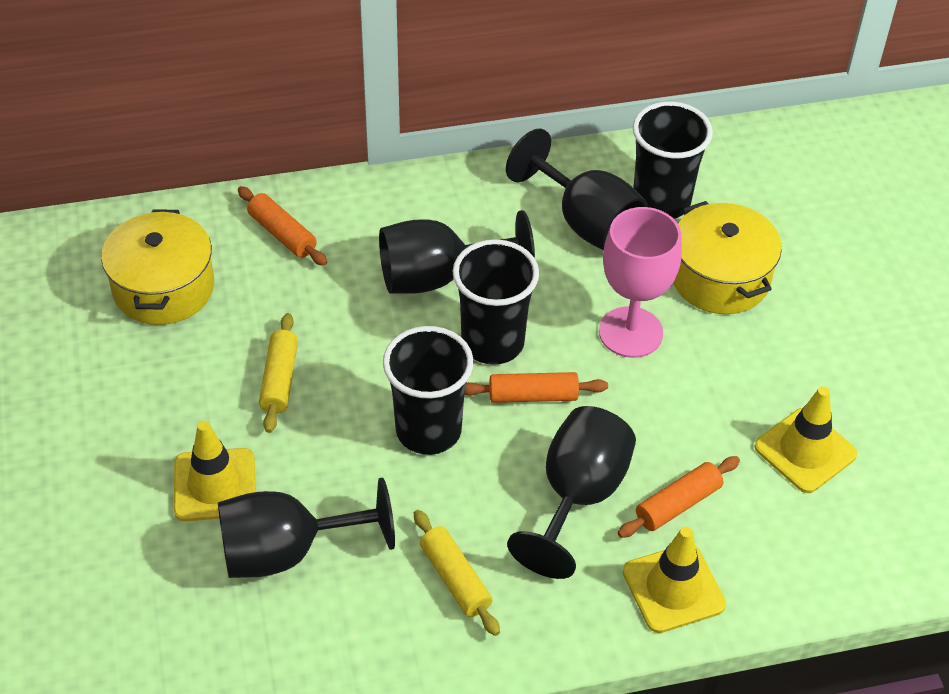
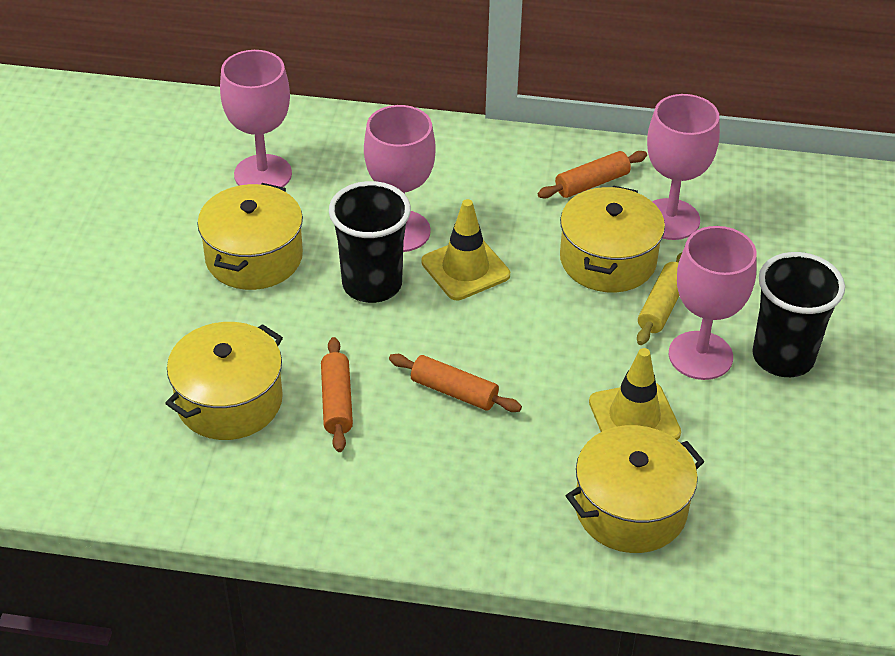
black cup: 3 -> 2
black goblet: 4 -> 0
pink goblet: 1 -> 4
yellow pot: 2 -> 4
yellow rolling pin: 2 -> 1
yellow traffic cone: 3 -> 2

